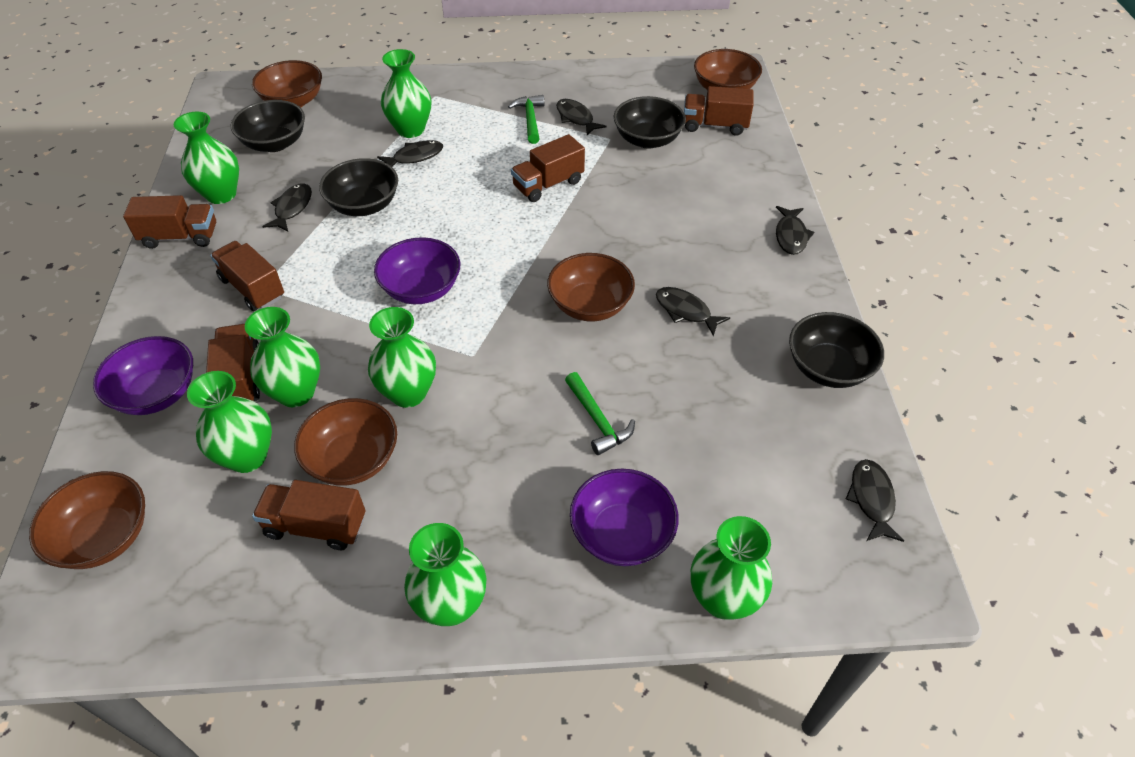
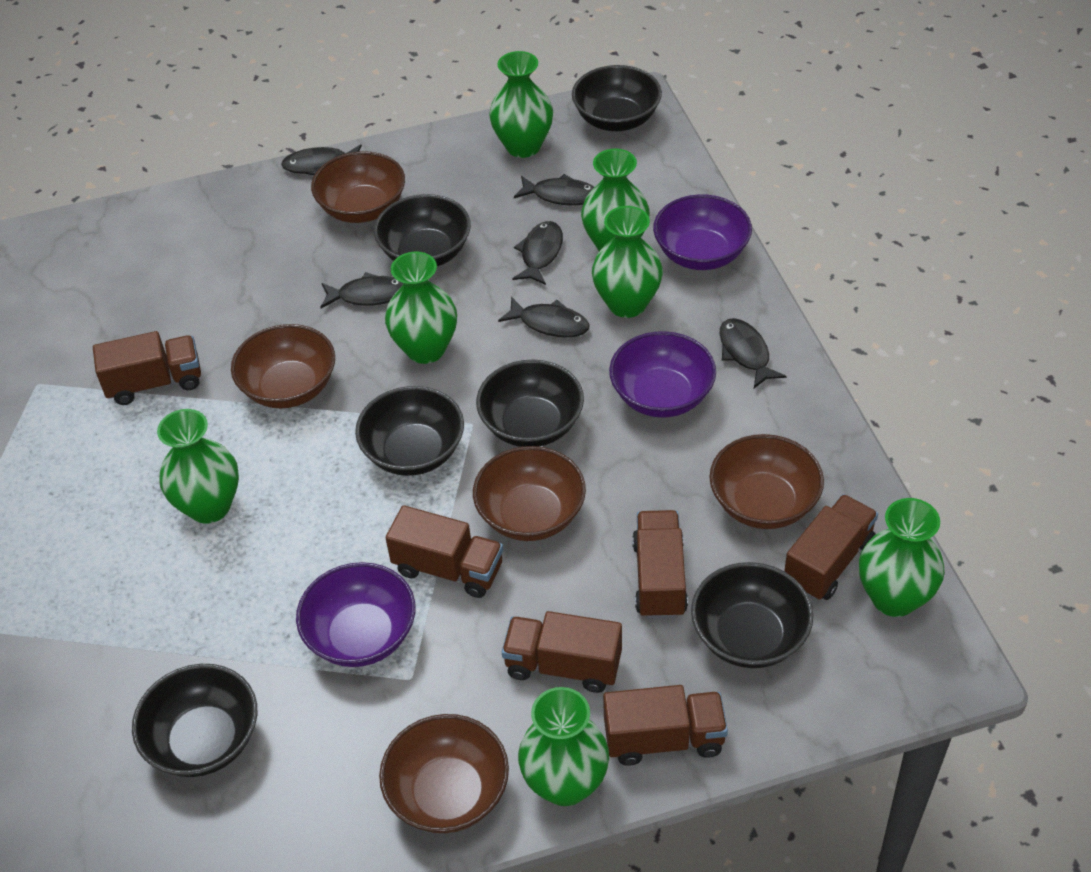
black bowl: 4 -> 6
green hammer: 2 -> 0

